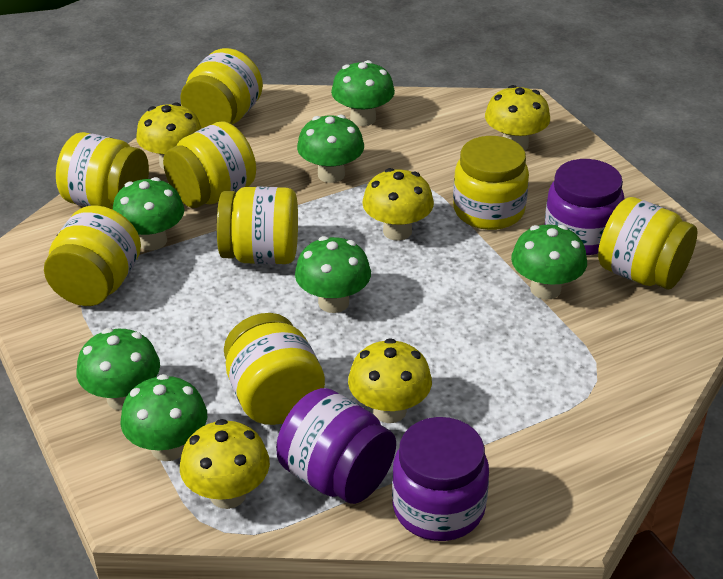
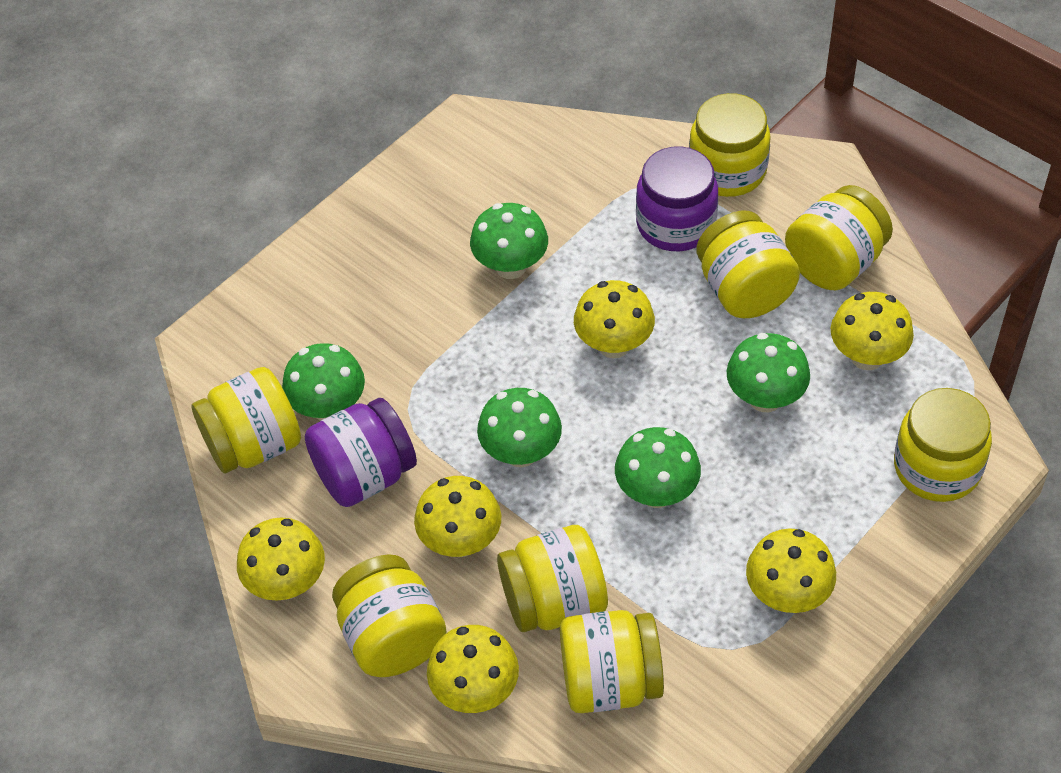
green mushroom: 7 -> 5
purple jar: 3 -> 2
yellow mushroom: 5 -> 6

